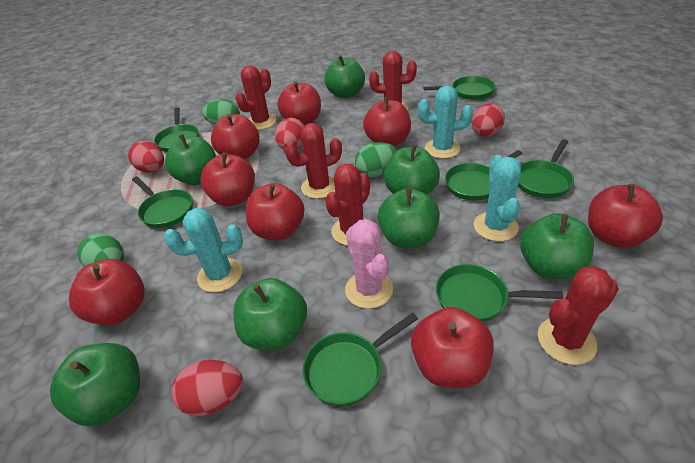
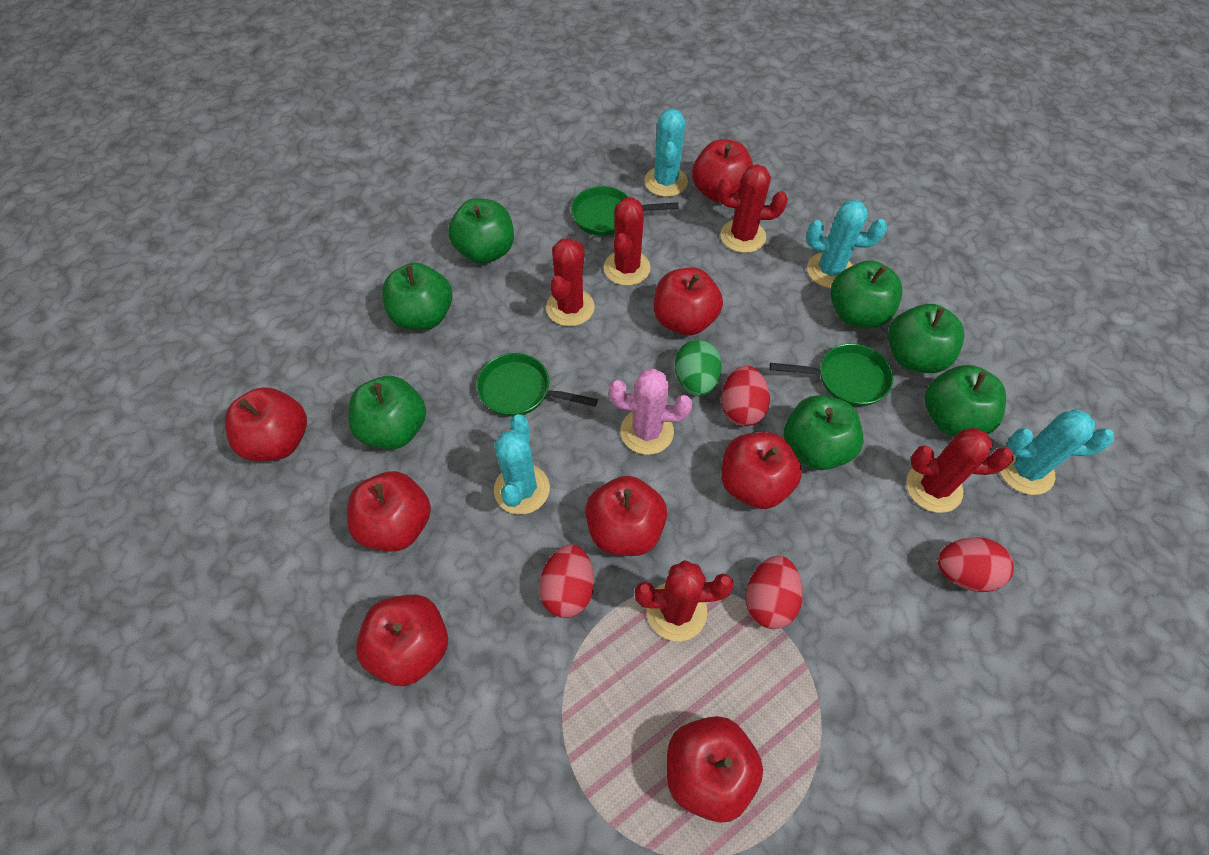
green egg: 3 -> 1
green pan: 7 -> 3
turquoise cactus: 3 -> 4

